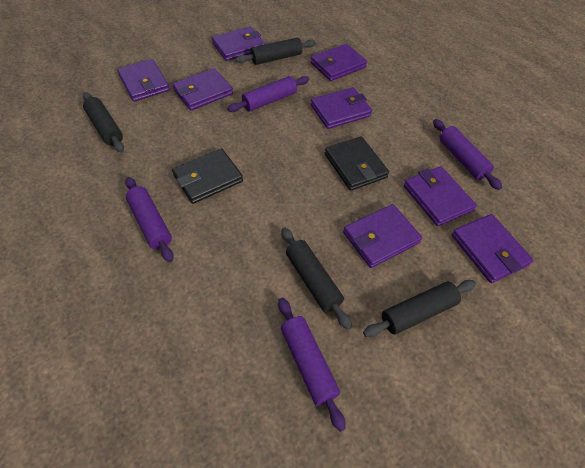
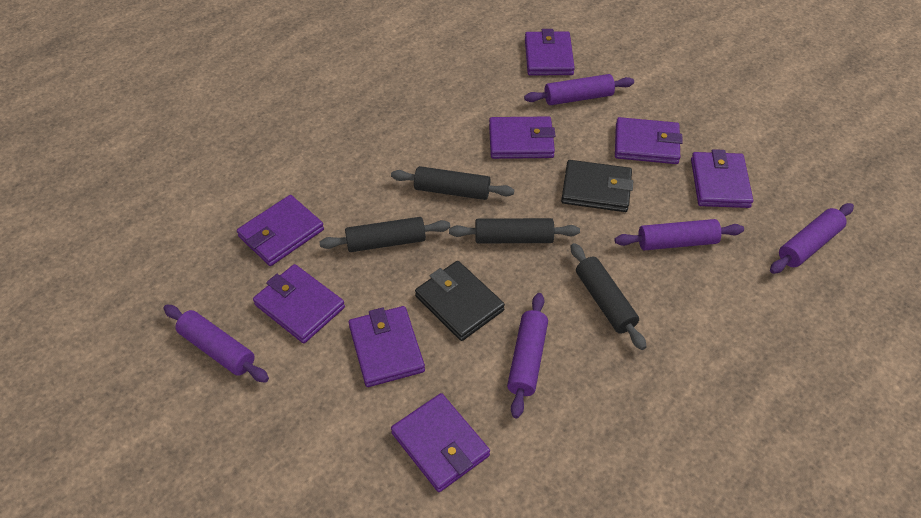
purple rolling pin: 4 -> 5

